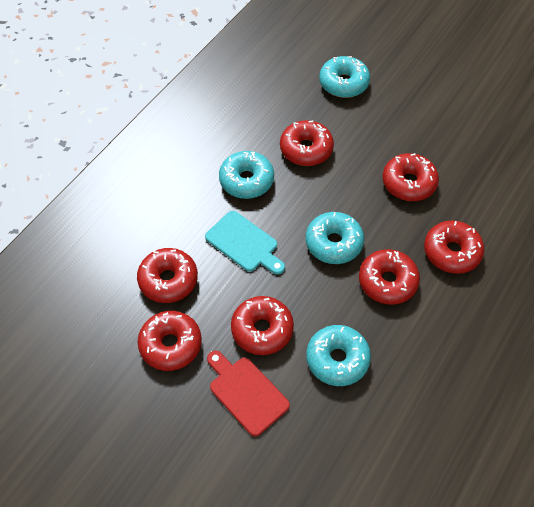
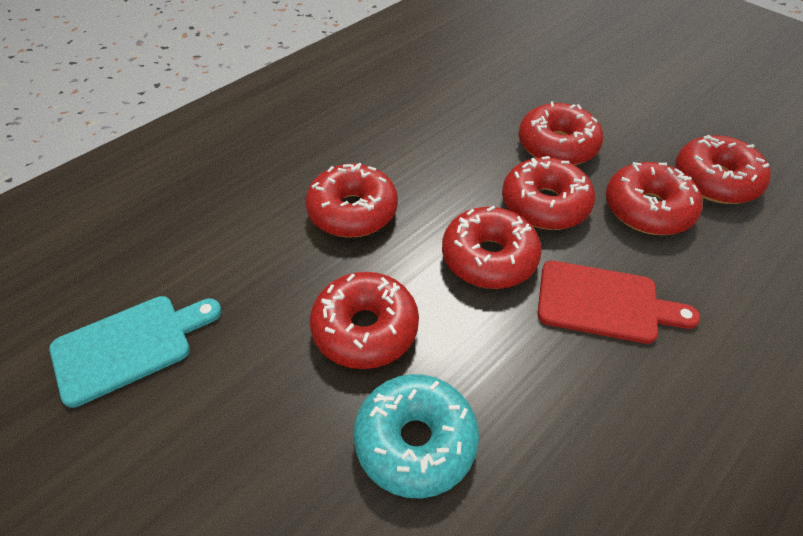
turquoise donut: 4 -> 1

